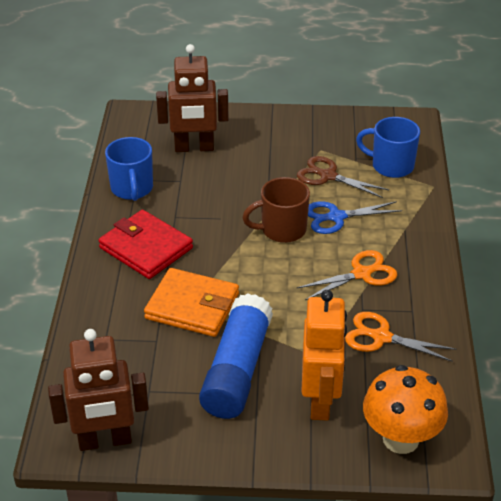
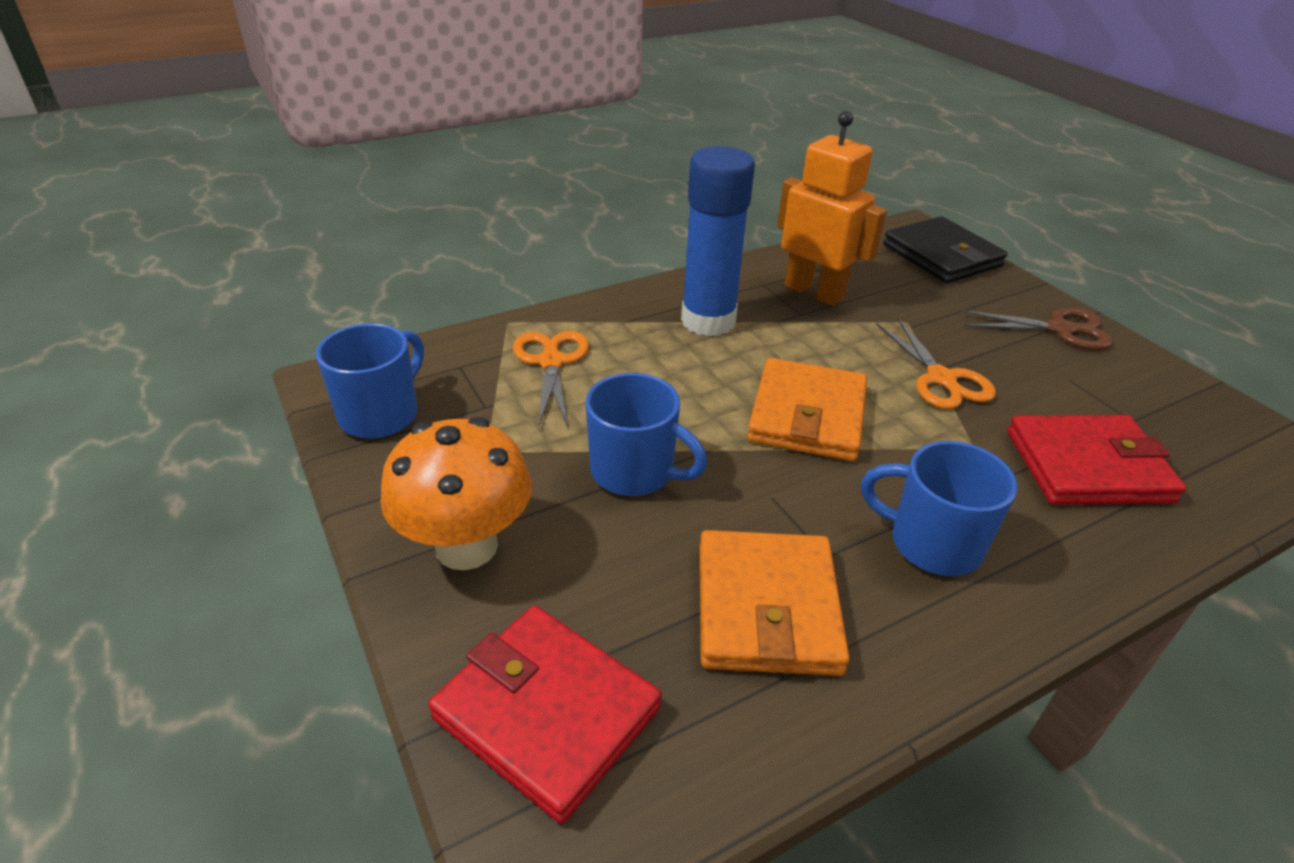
black wallet: 0 -> 1
blue mug: 2 -> 3
blue scissors: 1 -> 0
brown mug: 1 -> 0
brown robot: 2 -> 0
orange wallet: 1 -> 2
red wallet: 1 -> 2

